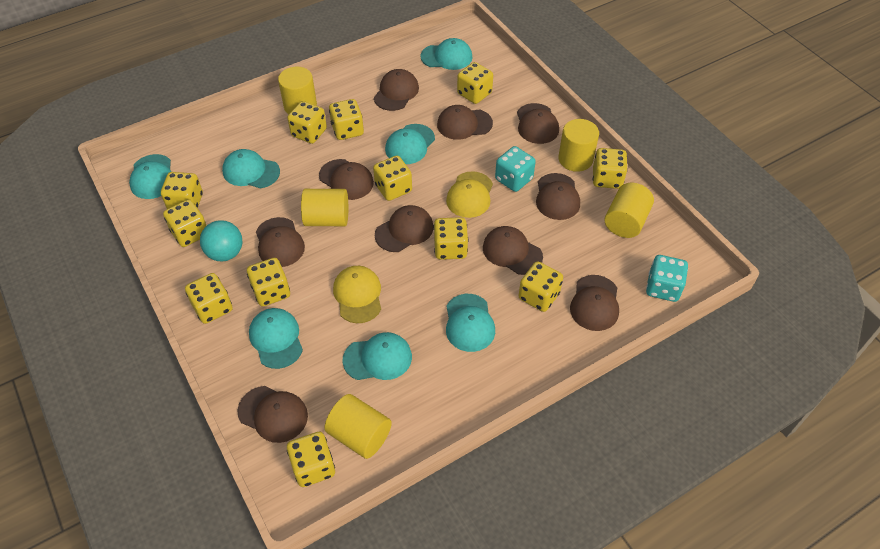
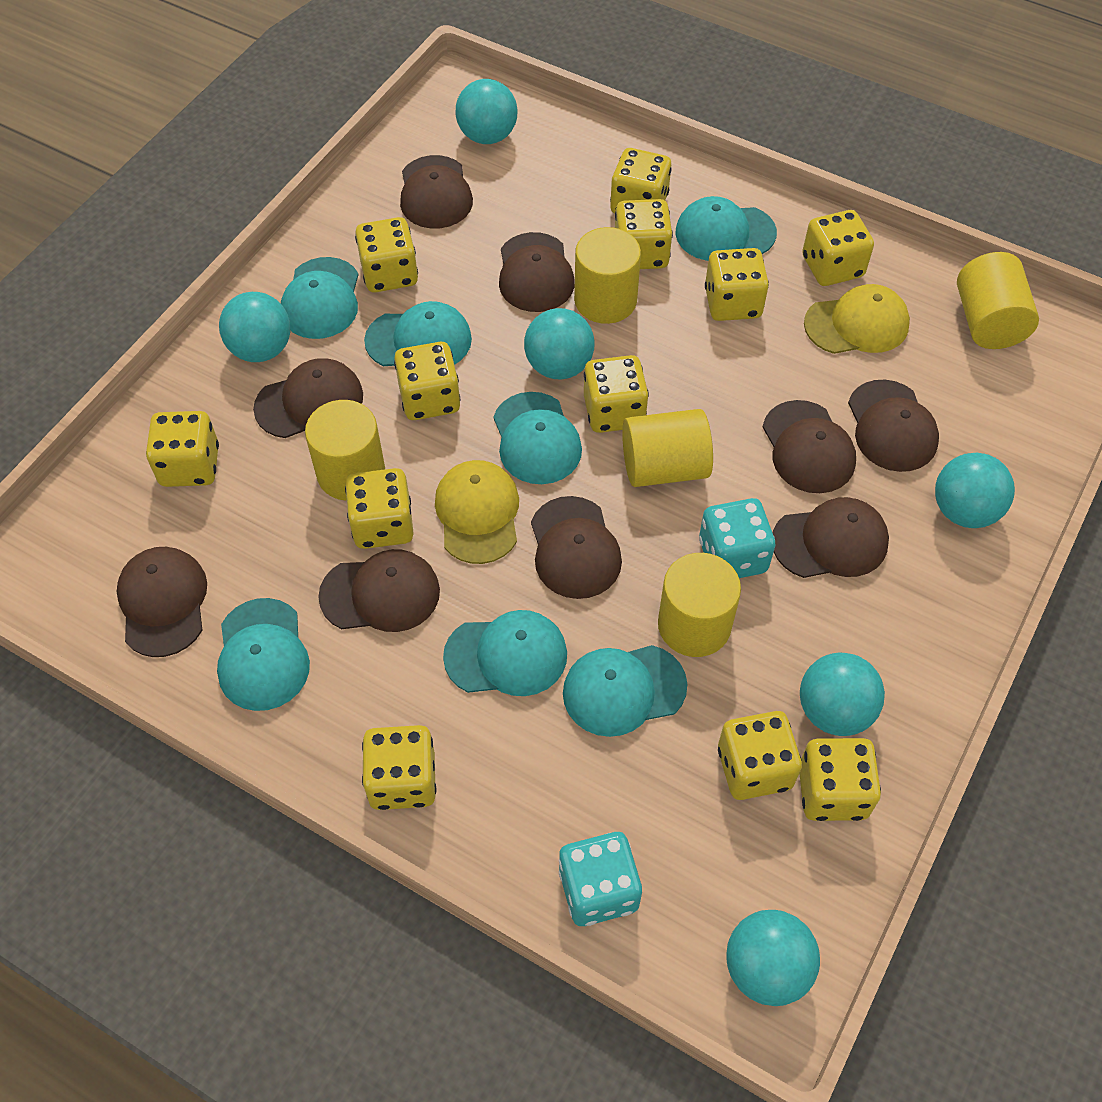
brown cap: 10 -> 9
turquoise ball: 1 -> 6

